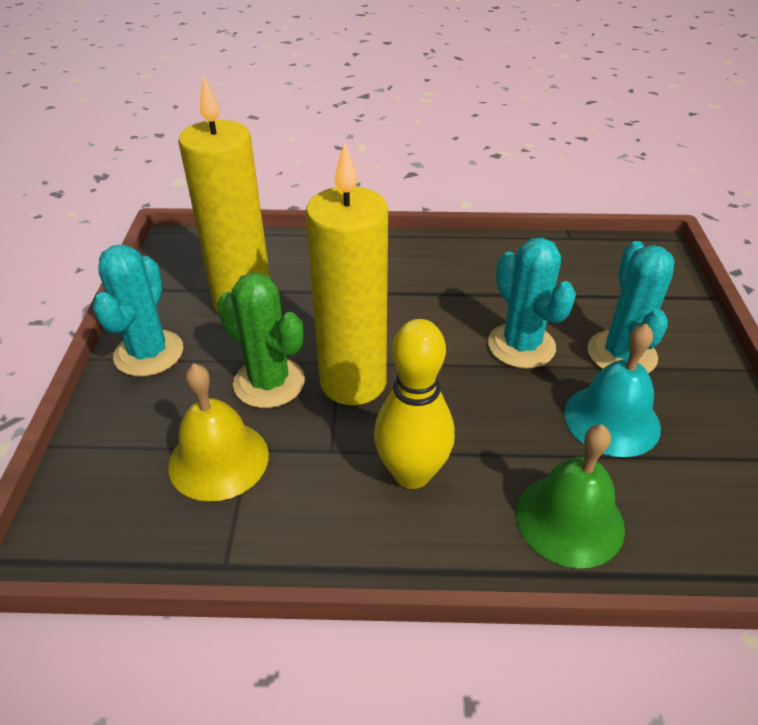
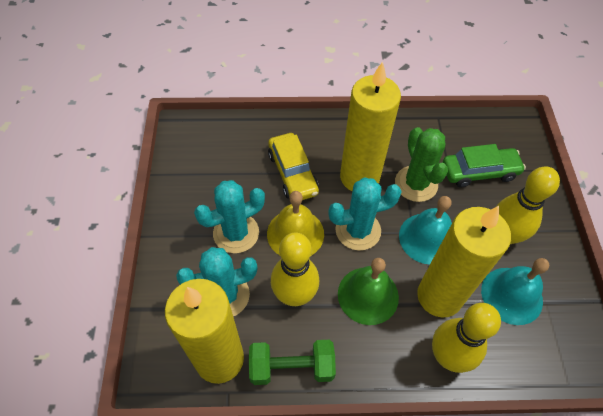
green car: 0 -> 1
green dumbbell: 0 -> 1
turquoise bell: 1 -> 2
yellow bowling pin: 1 -> 3
yellow candle: 2 -> 3
yellow car: 0 -> 1

